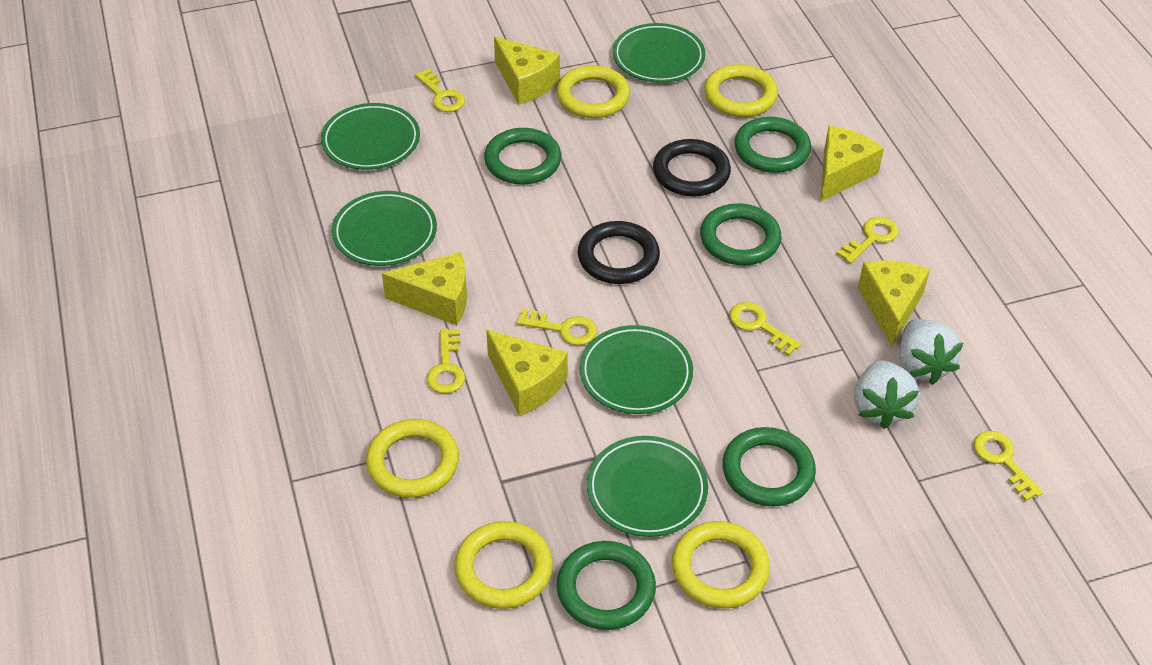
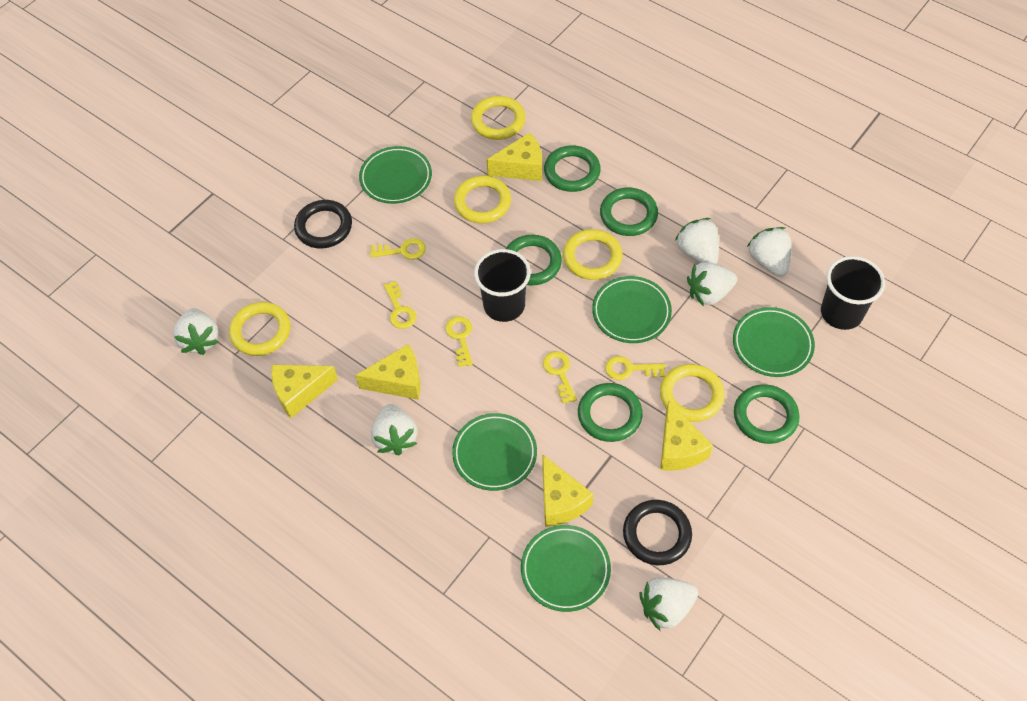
black cup: 0 -> 2
white strawberry: 2 -> 6
yellow key: 6 -> 5

